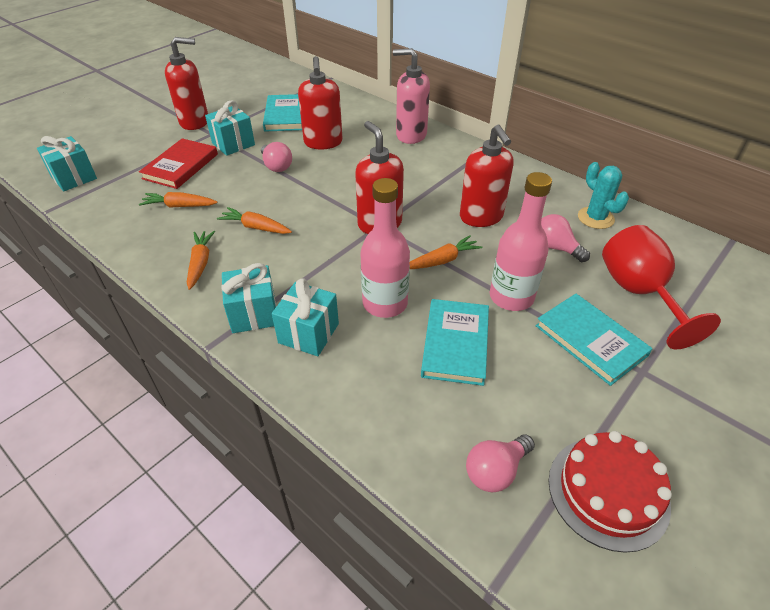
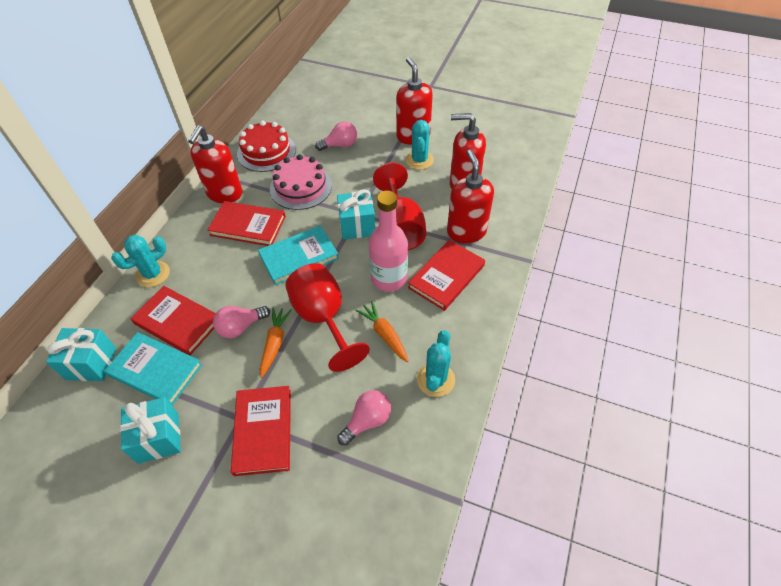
orange carrot: 4 -> 2
pink bottle: 2 -> 1
pink cake: 0 -> 1
pink soap dispenser: 1 -> 0
red book: 1 -> 4
red goblet: 1 -> 2
turquoise book: 3 -> 2
turquoise cactus: 1 -> 3
turquoise gift: 4 -> 3

